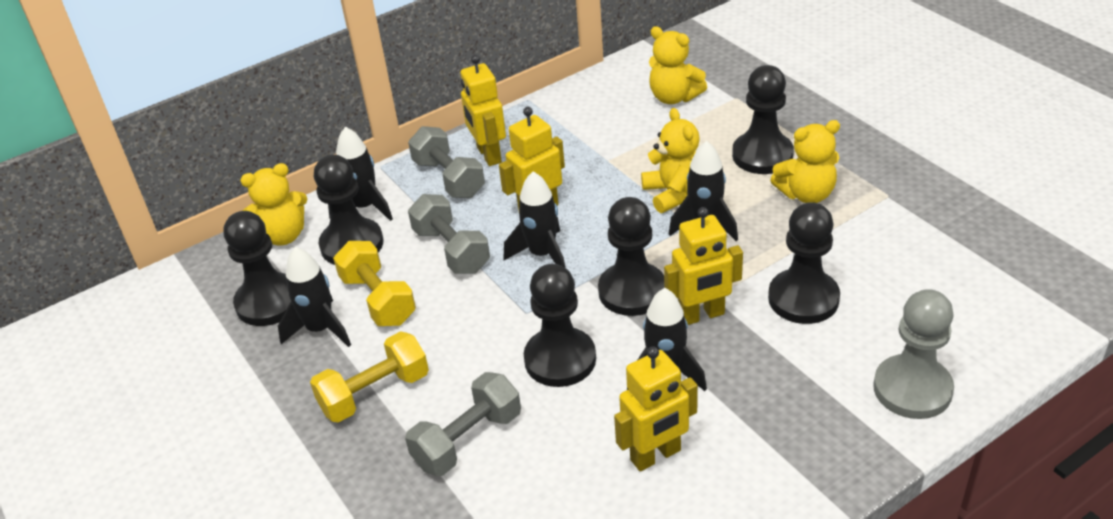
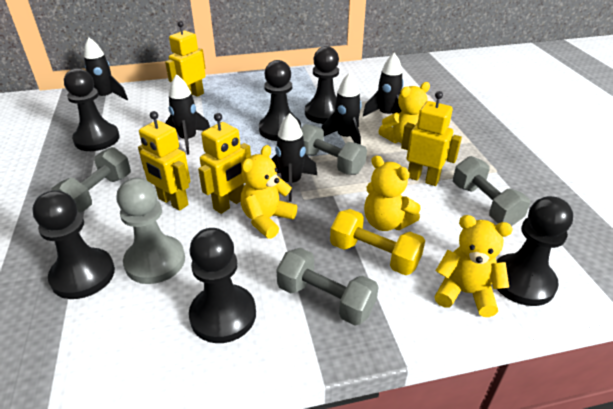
grey dumbbell: 3 -> 4
yellow dumbbell: 2 -> 1

